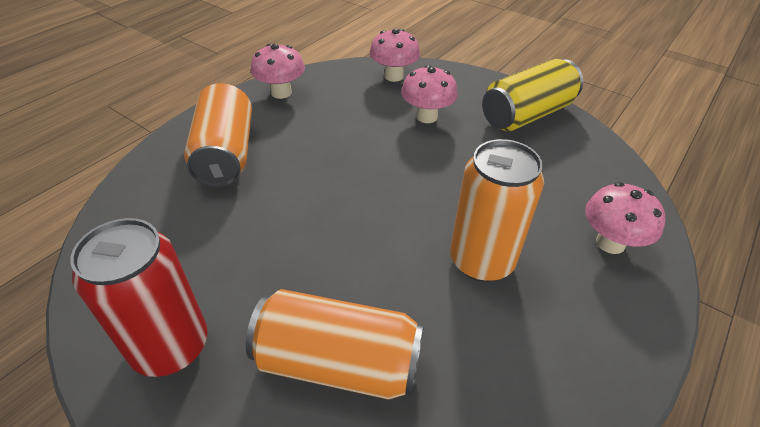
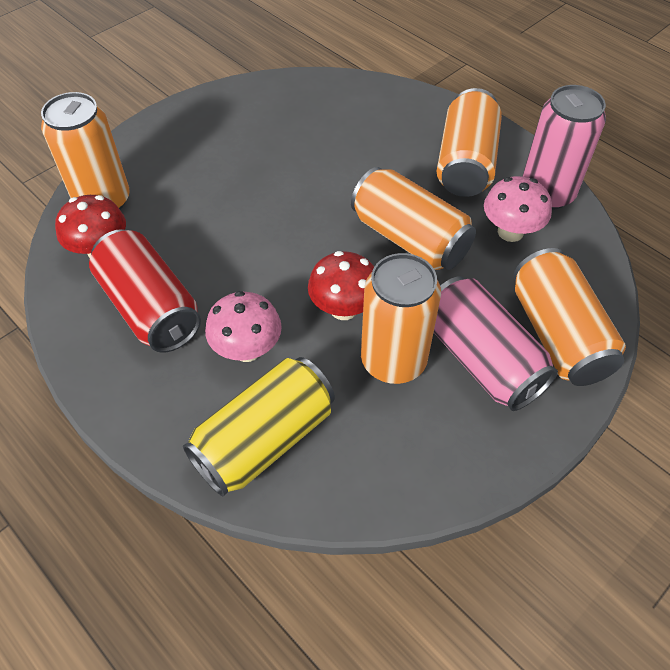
orange can: 3 -> 5
pink can: 0 -> 2
pink mushroom: 4 -> 2
red mushroom: 0 -> 2

